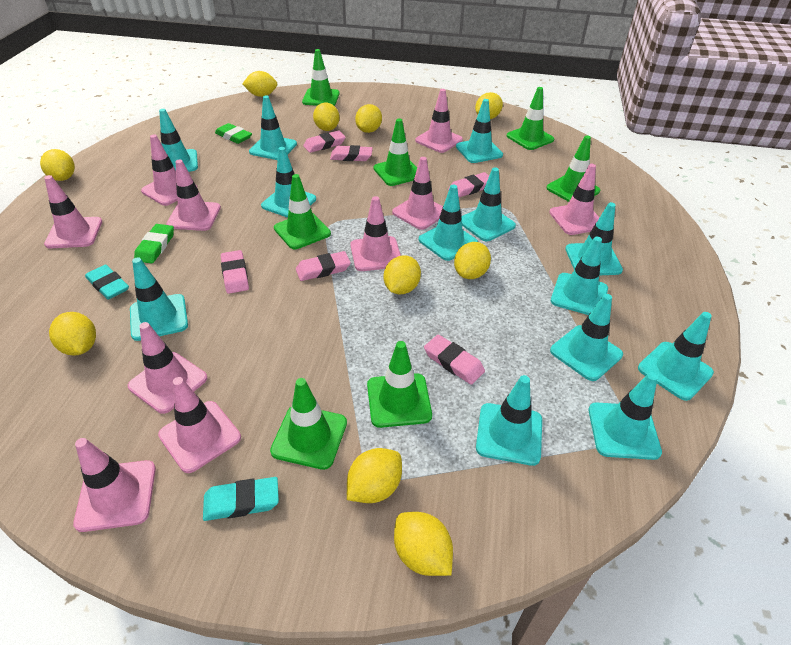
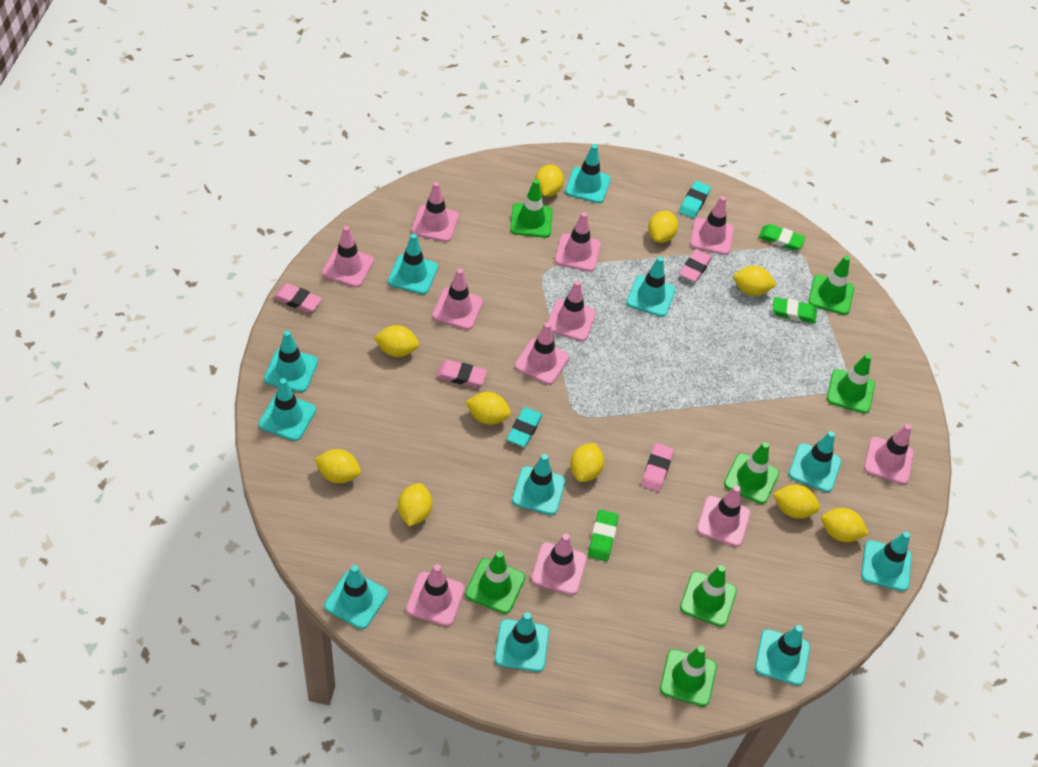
green eraser: 2 -> 3
pink eraser: 6 -> 4
pink traffic cone: 10 -> 11
turquoise traffic cone: 13 -> 11

